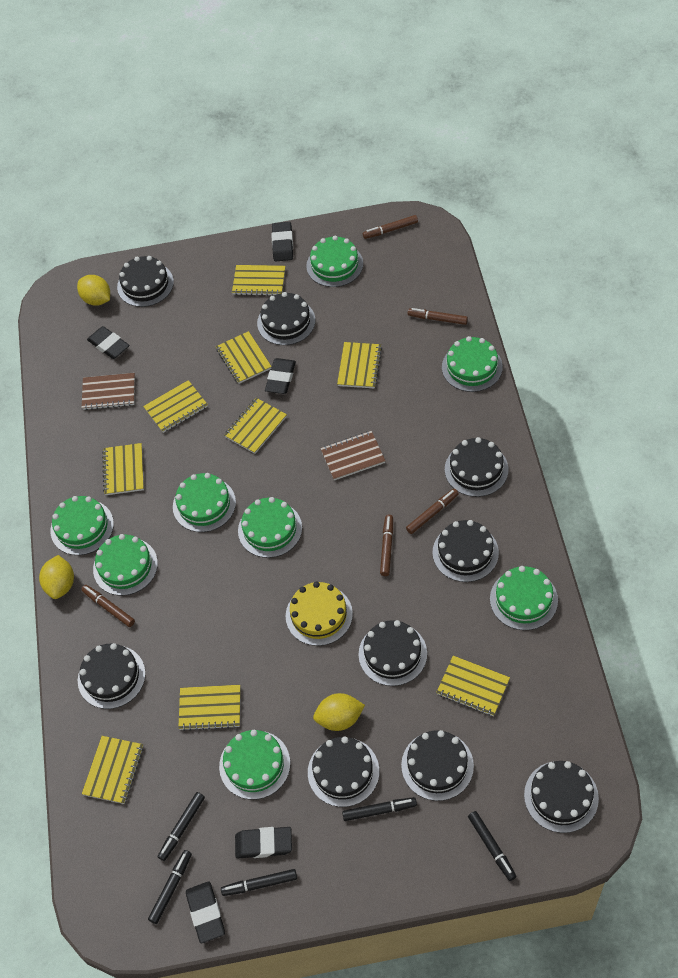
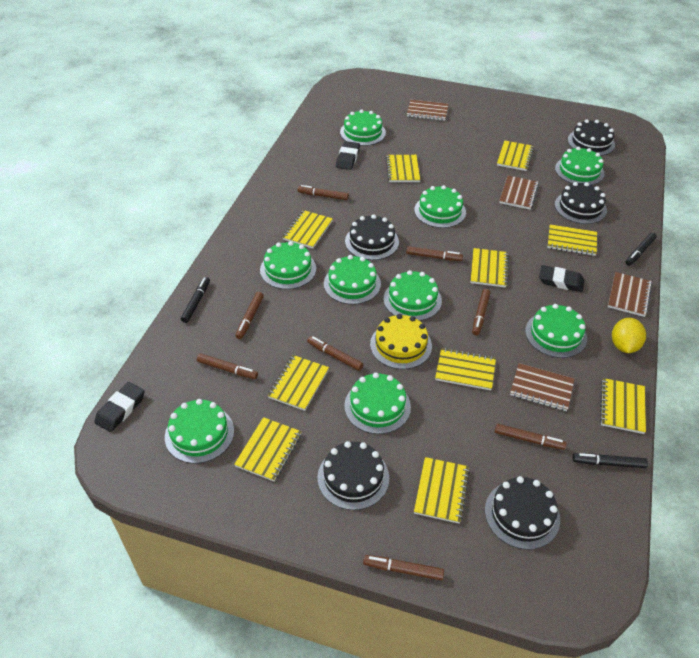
black cake: 9 -> 5
black eraser: 5 -> 3
black marker: 5 -> 3
brown marker: 5 -> 8
brown notebook: 2 -> 4
green cake: 8 -> 9
yellow lemon: 3 -> 1
yellow notebook: 9 -> 10

